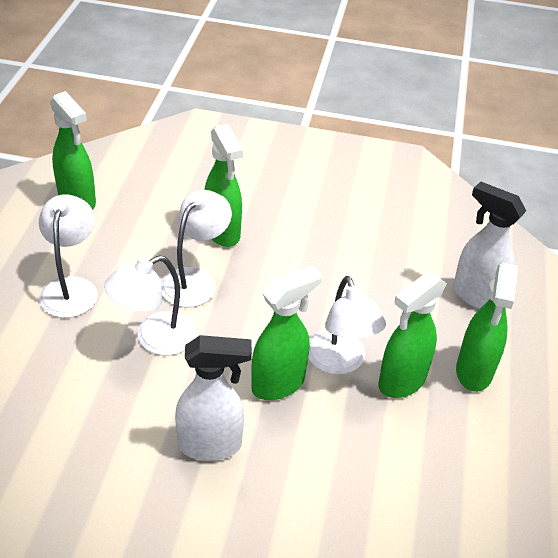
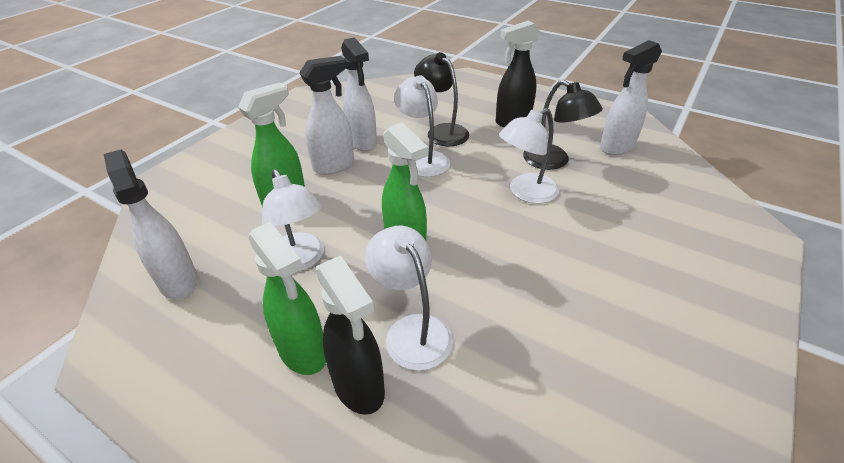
black lamp: 0 -> 2
black spray bottle: 0 -> 2
green spray bottle: 5 -> 3
white spray bottle: 2 -> 4

